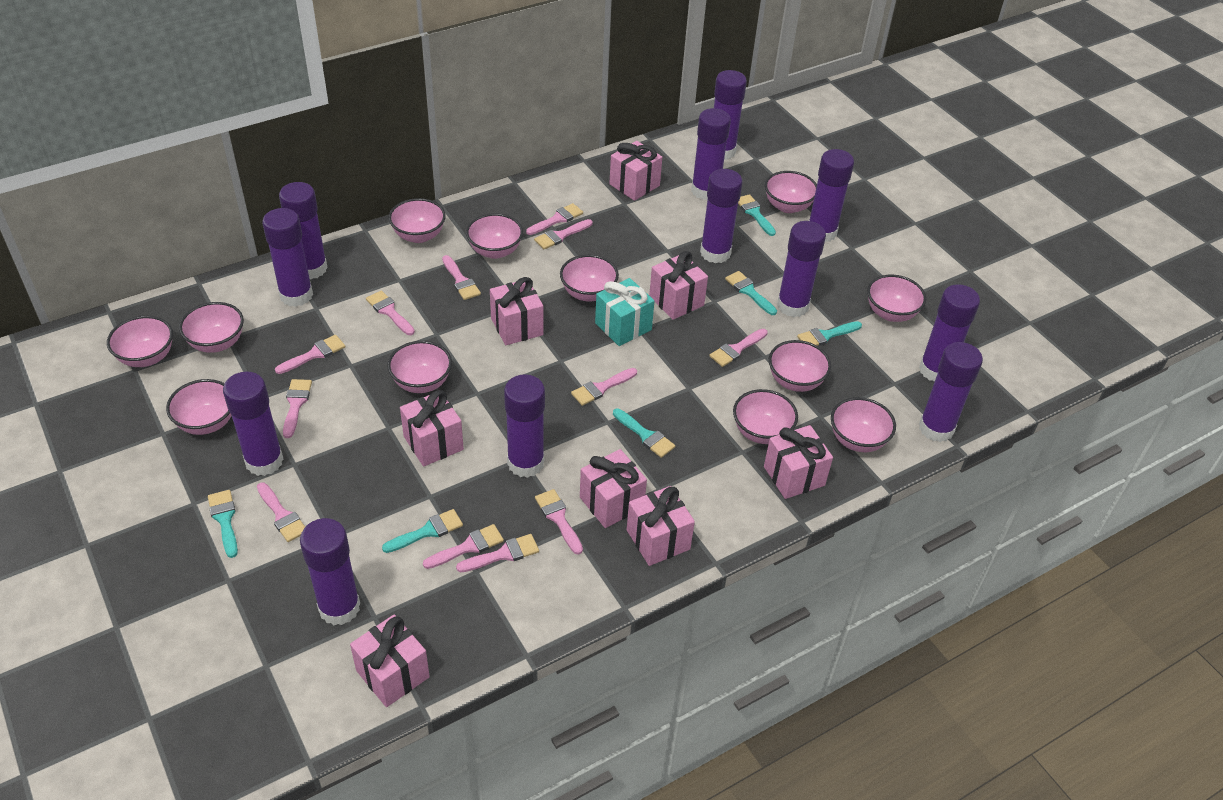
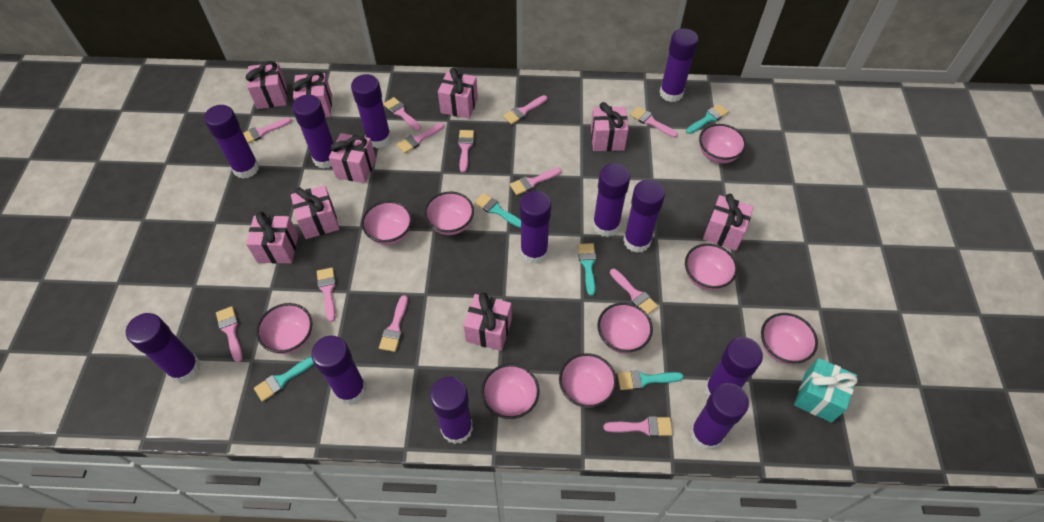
pink bowl: 12 -> 9
pink gift: 8 -> 9
turquoise brush: 6 -> 5

